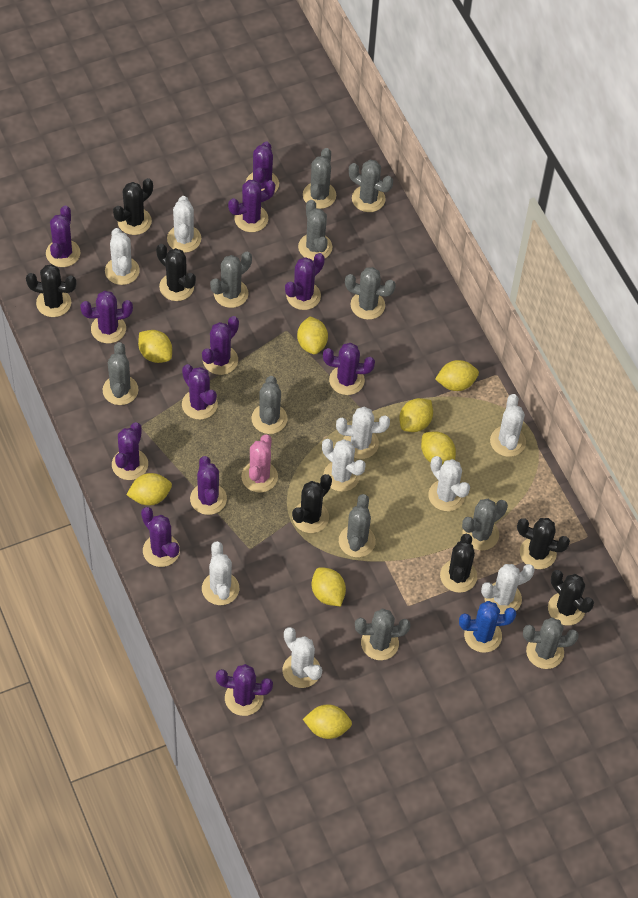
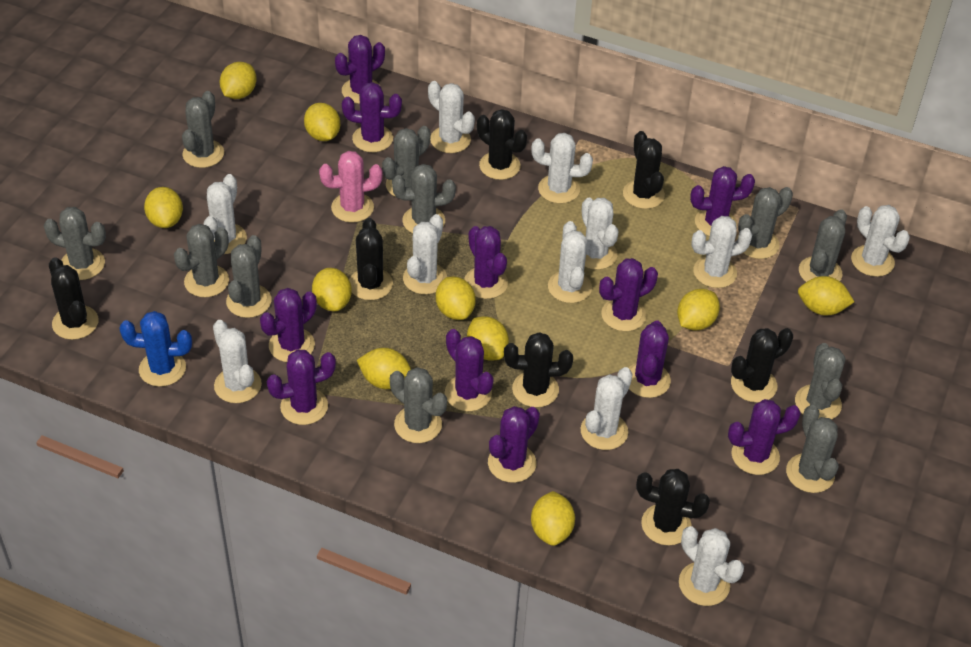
purple cactus: 12 -> 11
white cactus: 9 -> 11
yellow lemon: 8 -> 10

